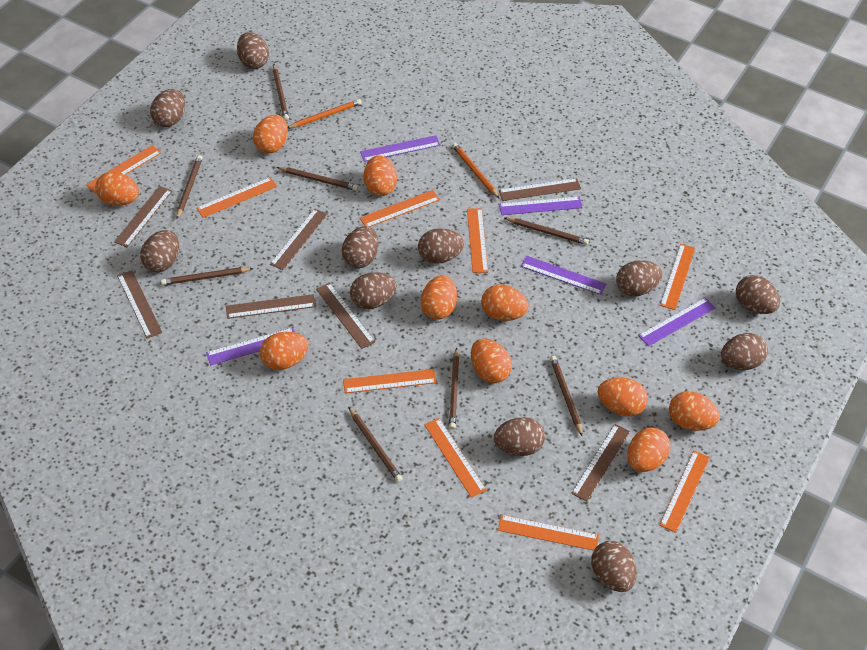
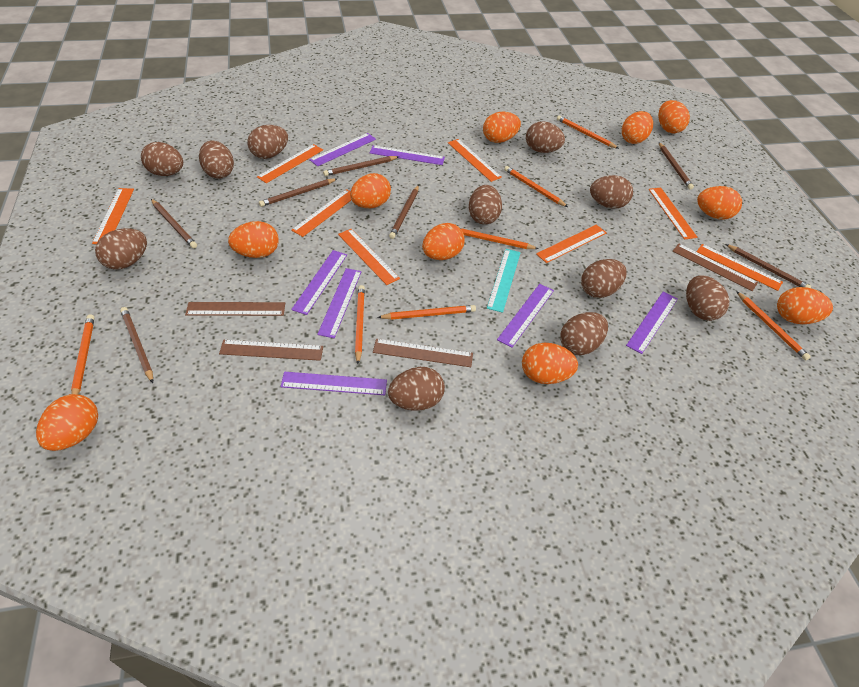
brown pencil: 8 -> 7
brown ruler: 7 -> 4
orange pencil: 2 -> 7
orange ruler: 9 -> 8
purple ruler: 5 -> 7
turquoise ruler: 0 -> 1

